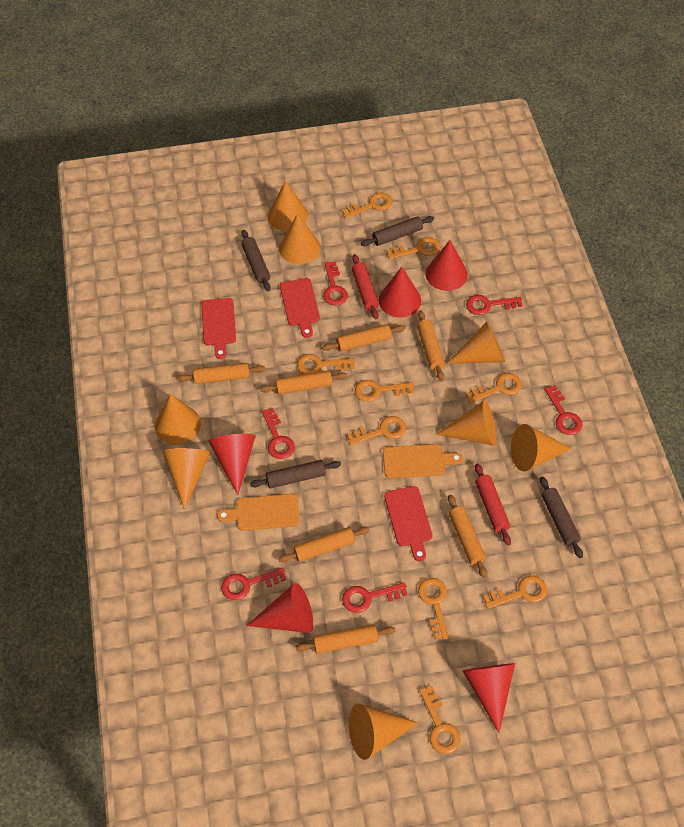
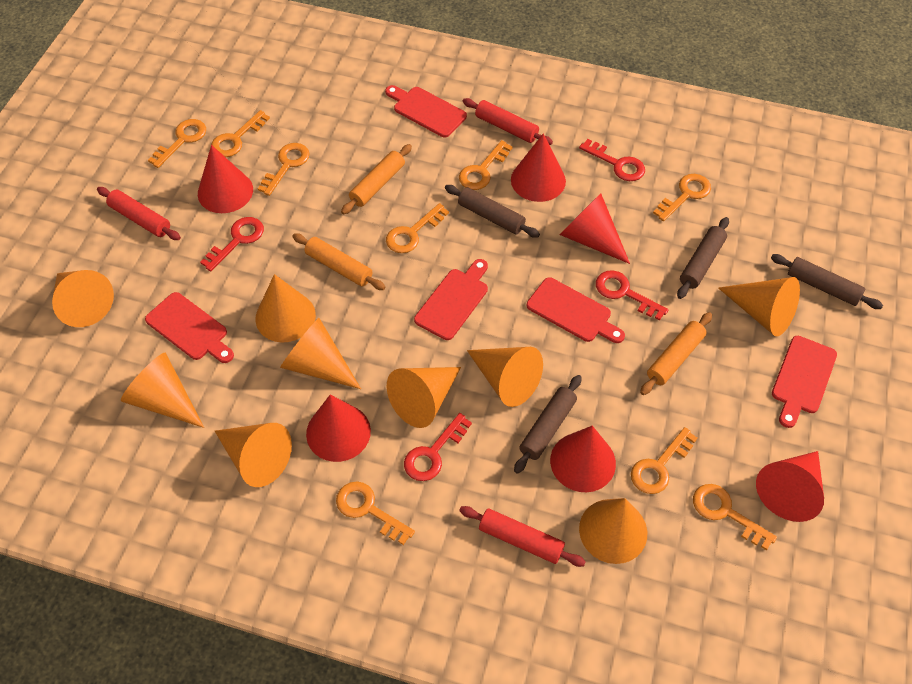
orange cone: 8 -> 9
orange cutting board: 2 -> 0
orange rolling pin: 7 -> 3
red cone: 5 -> 6
red cutting board: 3 -> 5
red key: 6 -> 4
red rolling pin: 2 -> 3

